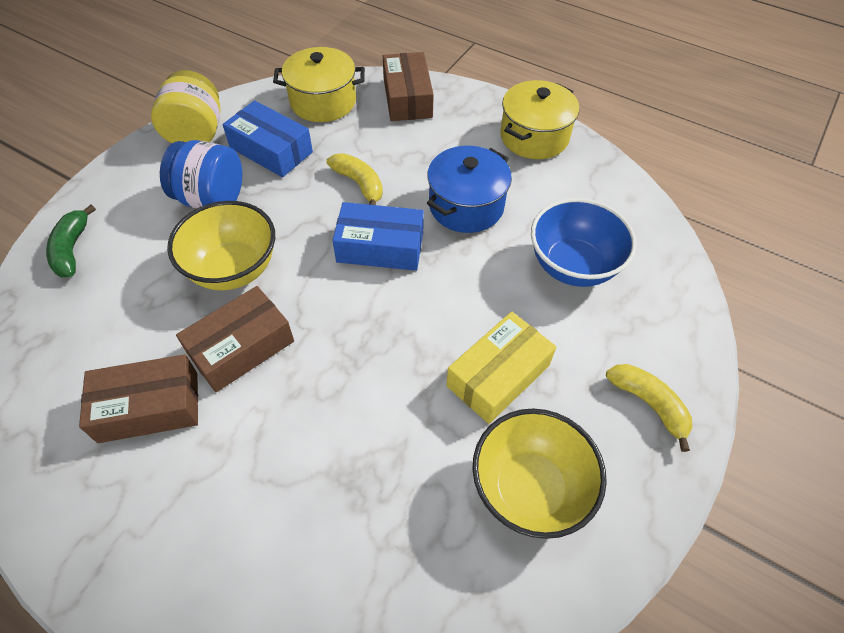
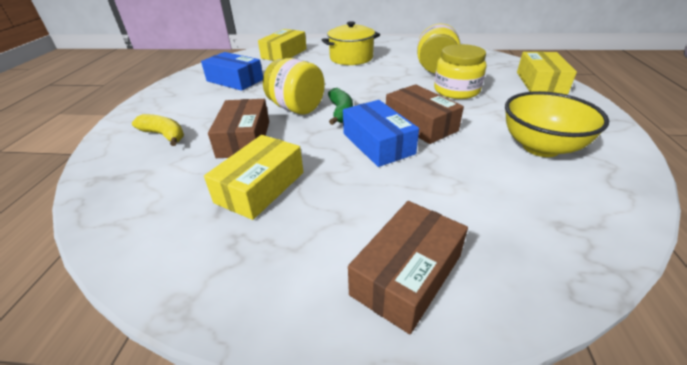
blue bowl: 1 -> 0
blue jar: 1 -> 0
blue pot: 1 -> 0
yellow banana: 2 -> 1
yellow bowl: 2 -> 1
yellow box: 1 -> 3
yellow jar: 1 -> 3
yellow pot: 2 -> 1

